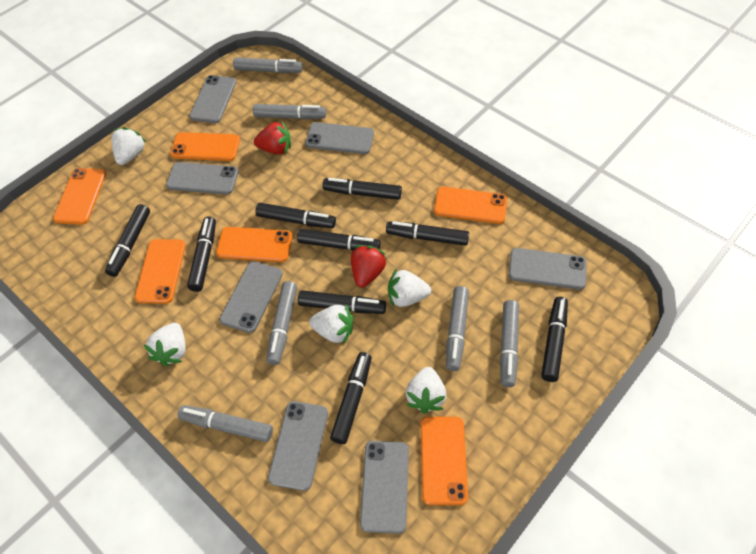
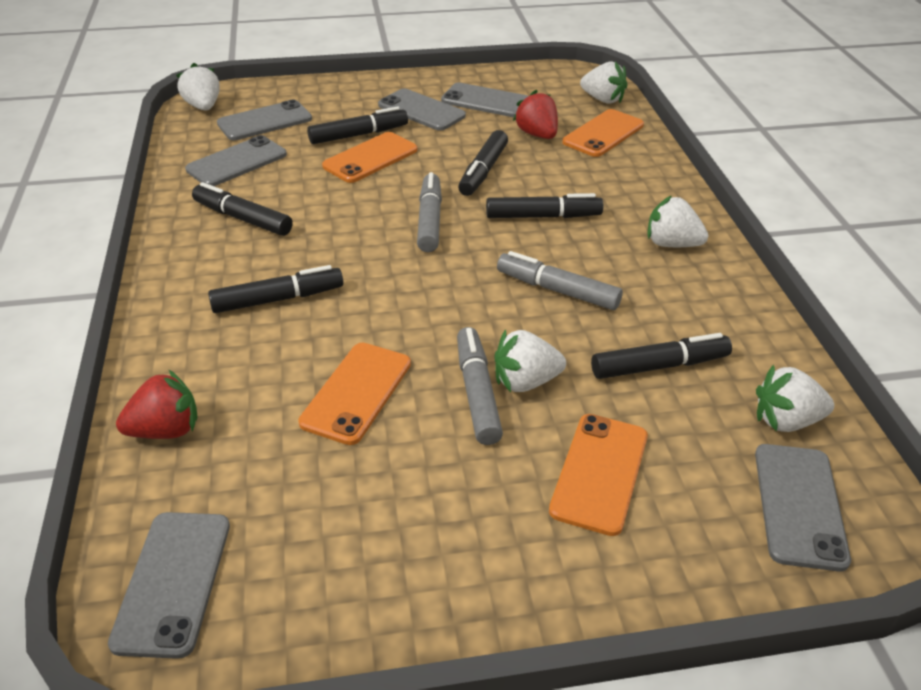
black marker: 9 -> 6
grey marker: 6 -> 3
grey phone: 7 -> 6
orange phone: 6 -> 4

